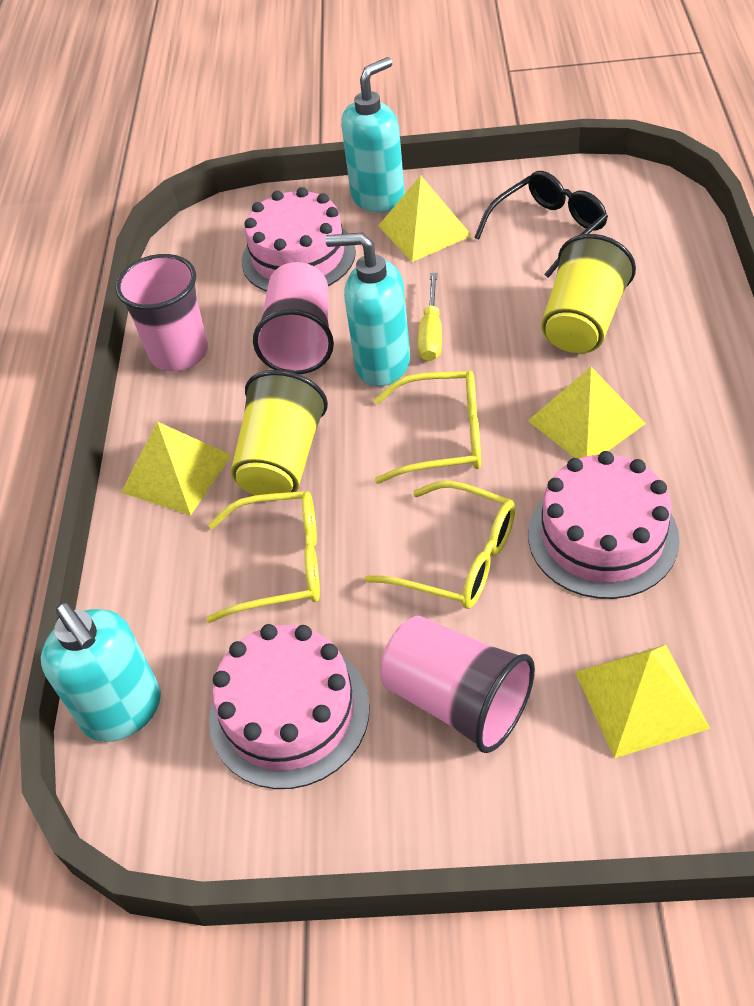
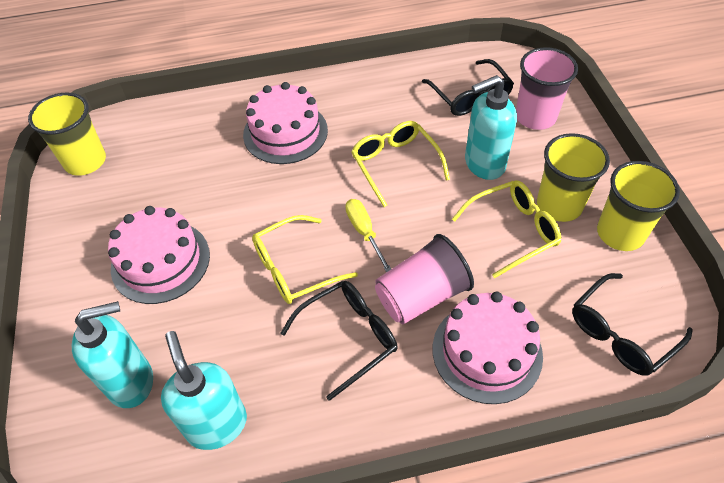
black glasses: 1 -> 3
pink cup: 3 -> 2
yellow cup: 2 -> 3
yellow pyramid: 4 -> 0

